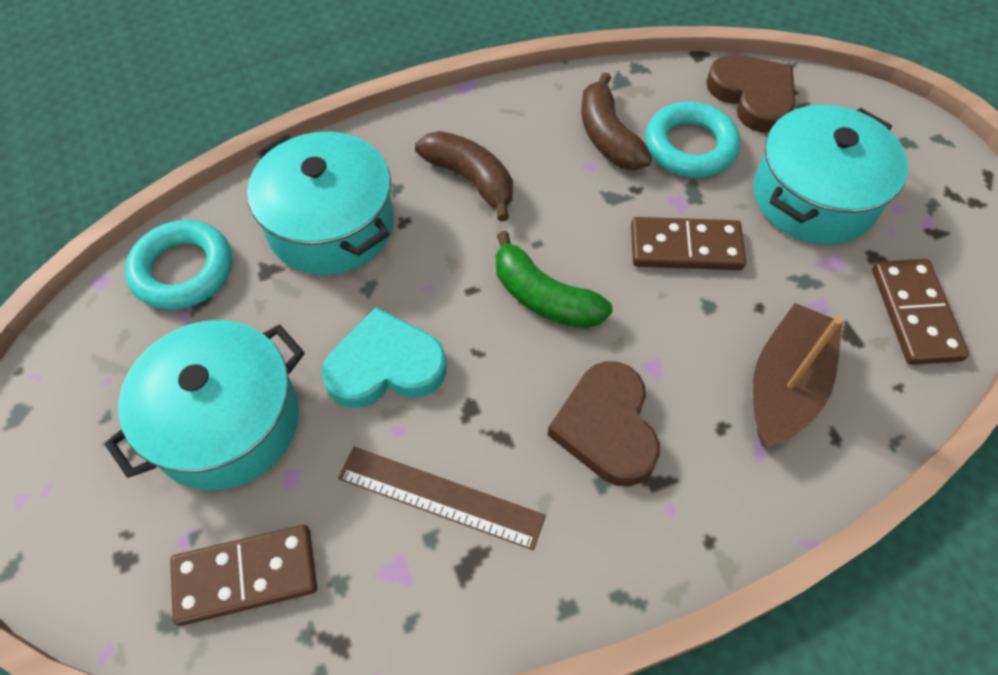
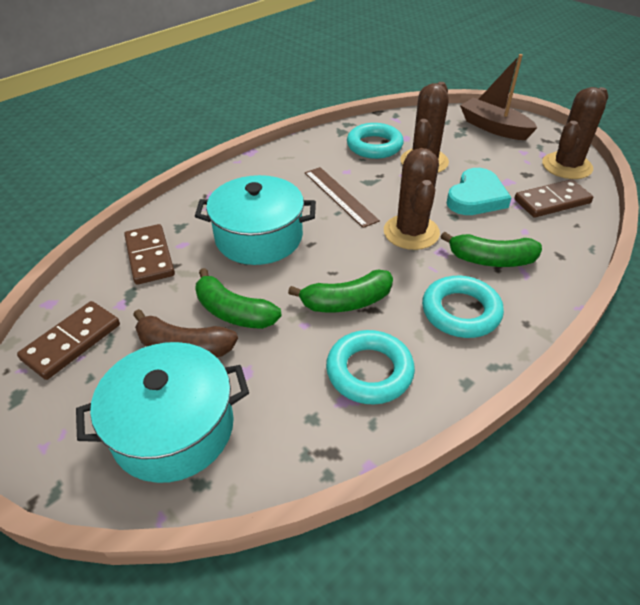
brown banana: 2 -> 1
brown cactus: 0 -> 3
brown heart: 2 -> 0
green banana: 1 -> 3
turquoise pot: 3 -> 2
turquoise ring: 2 -> 3

